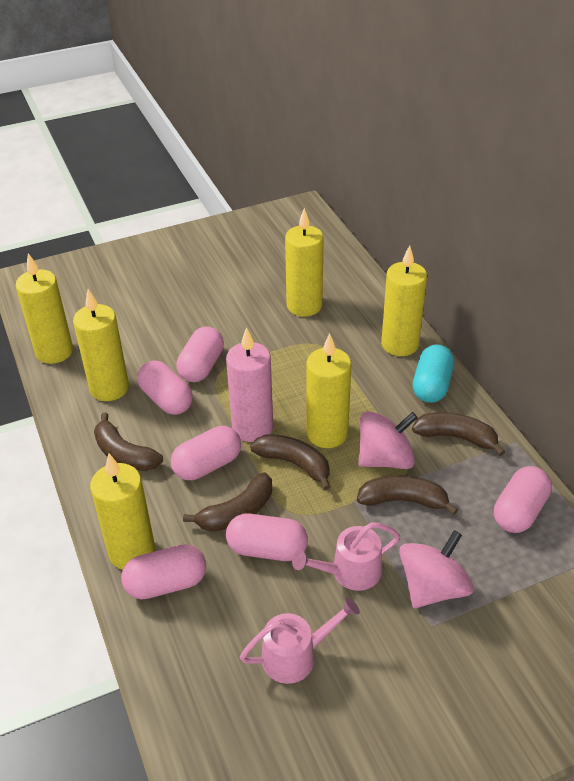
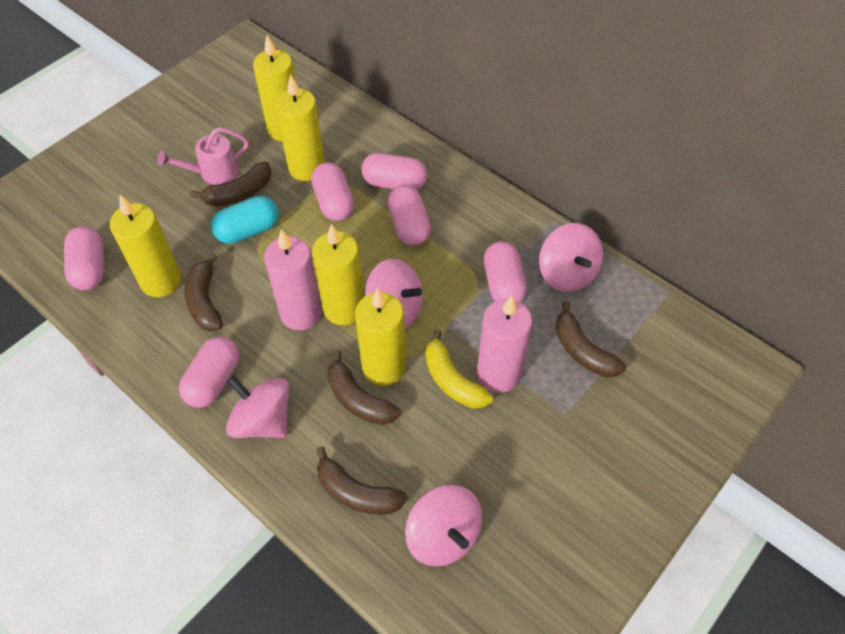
pink candle: 1 -> 2
pink spinning top: 2 -> 4
pink watering can: 2 -> 1
yellow banana: 0 -> 1
yellow candle: 6 -> 5

